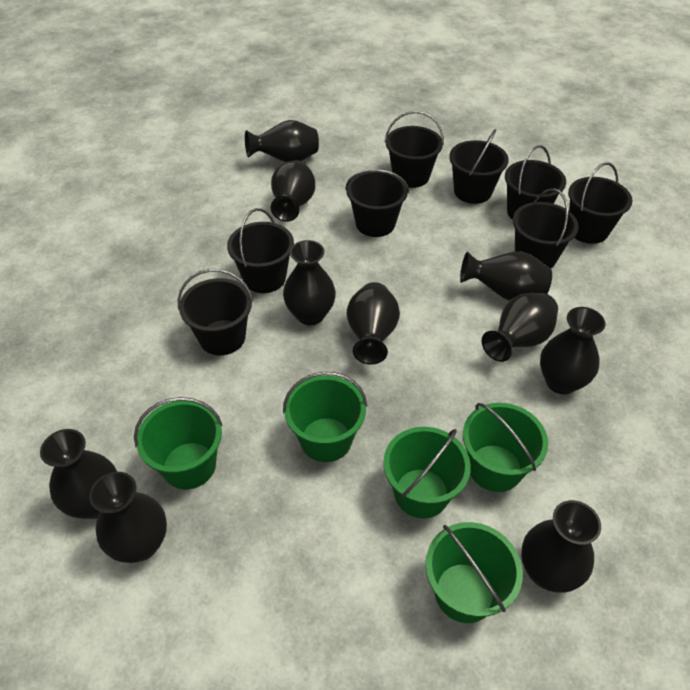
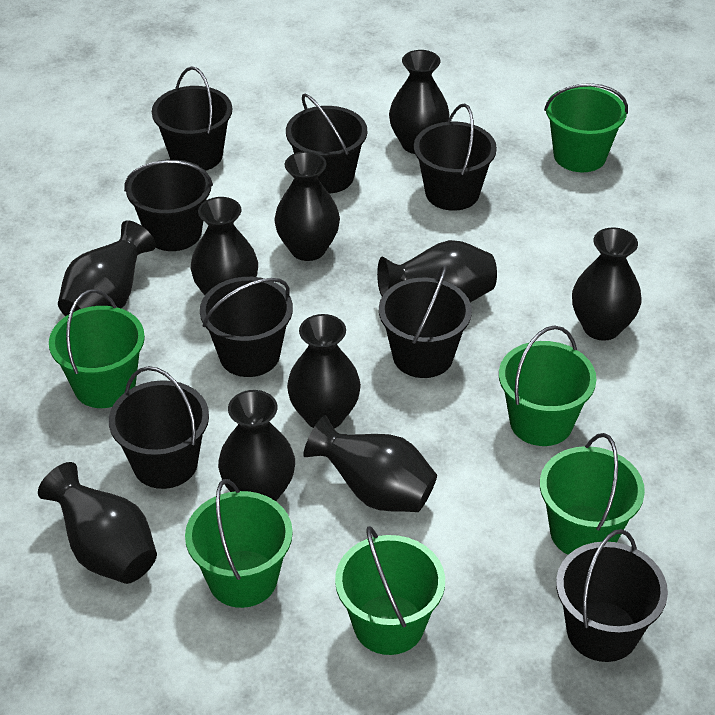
green bucket: 5 -> 6

